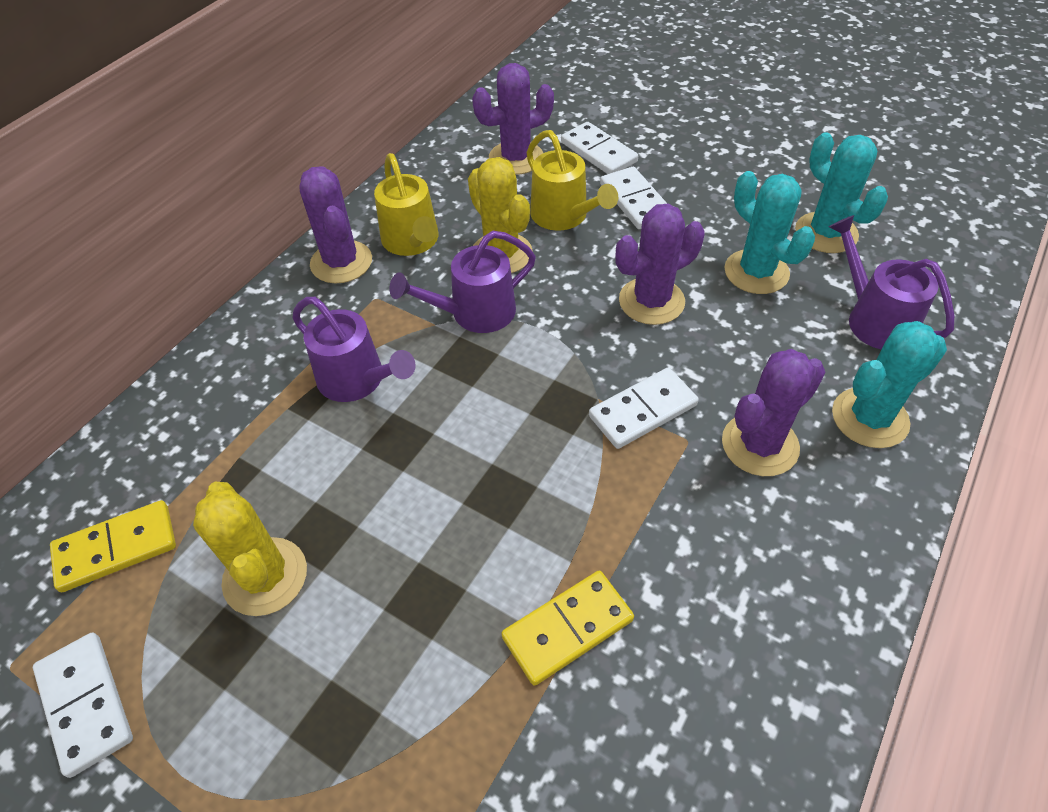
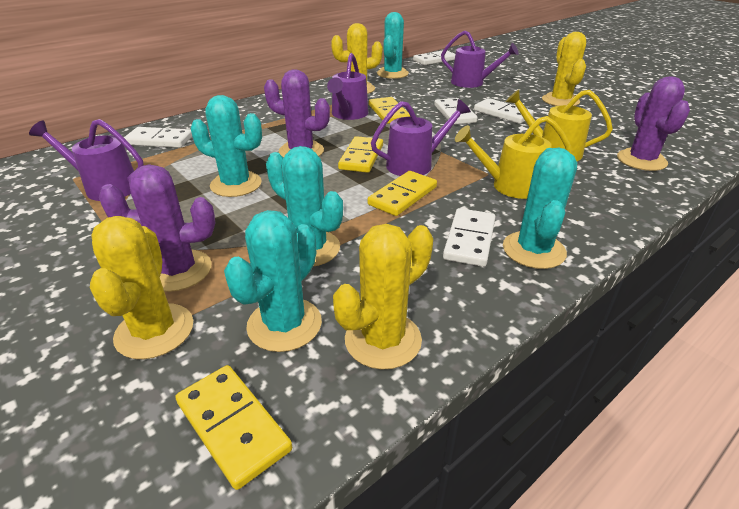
purple cactus: 4 -> 3
purple watering can: 3 -> 4
turquoise cactus: 3 -> 5
white domino: 4 -> 5
yellow cactus: 2 -> 4
yellow domino: 2 -> 4

